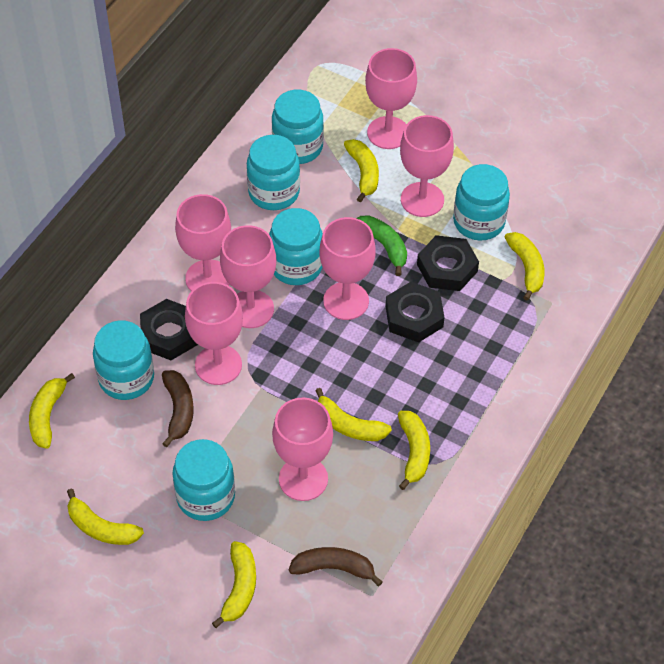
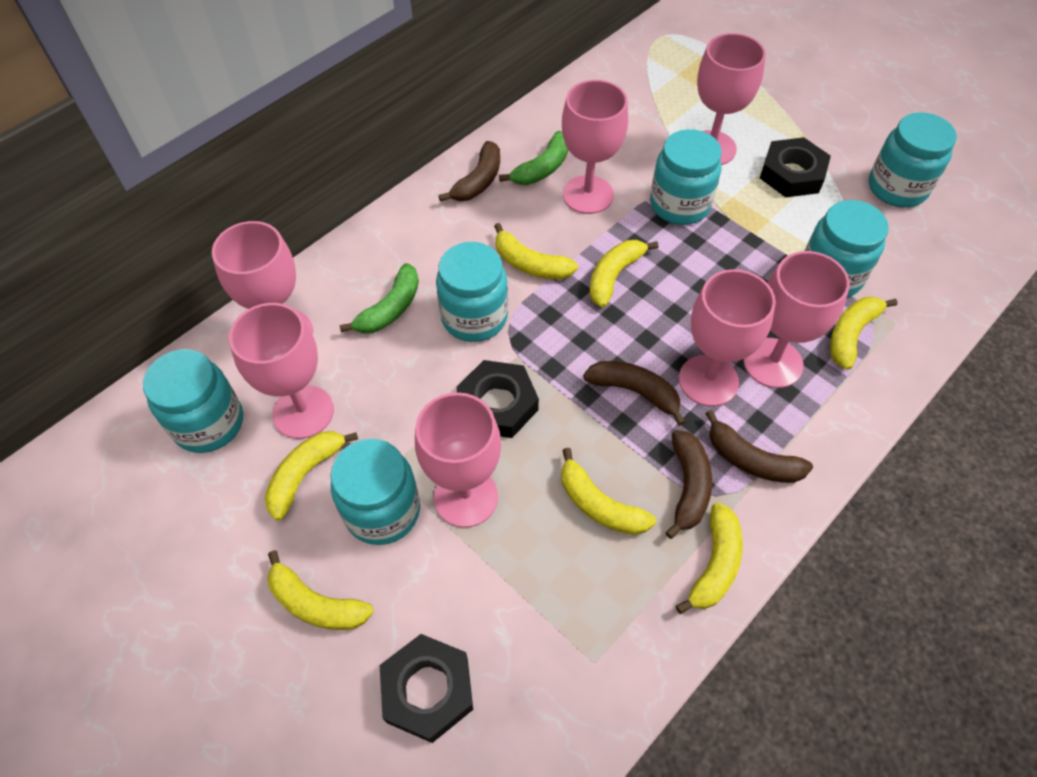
brown banana: 2 -> 4
green banana: 1 -> 2

